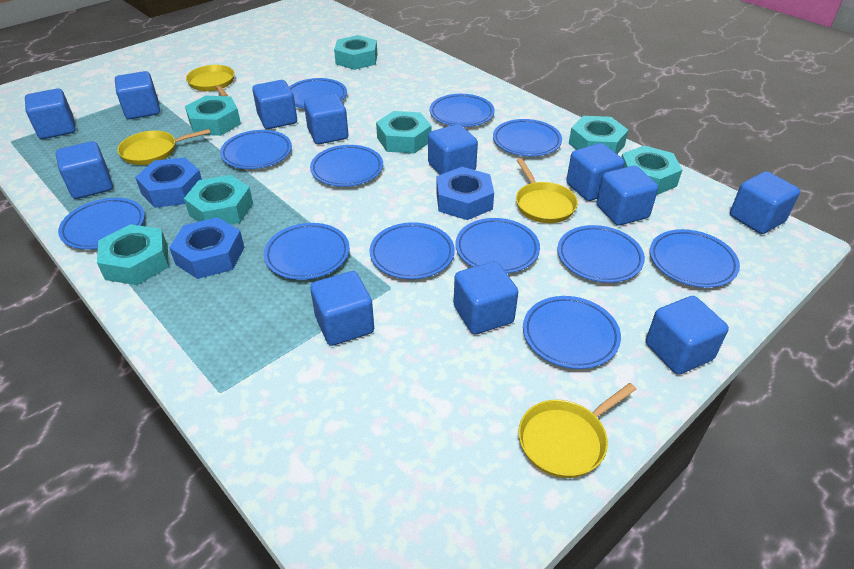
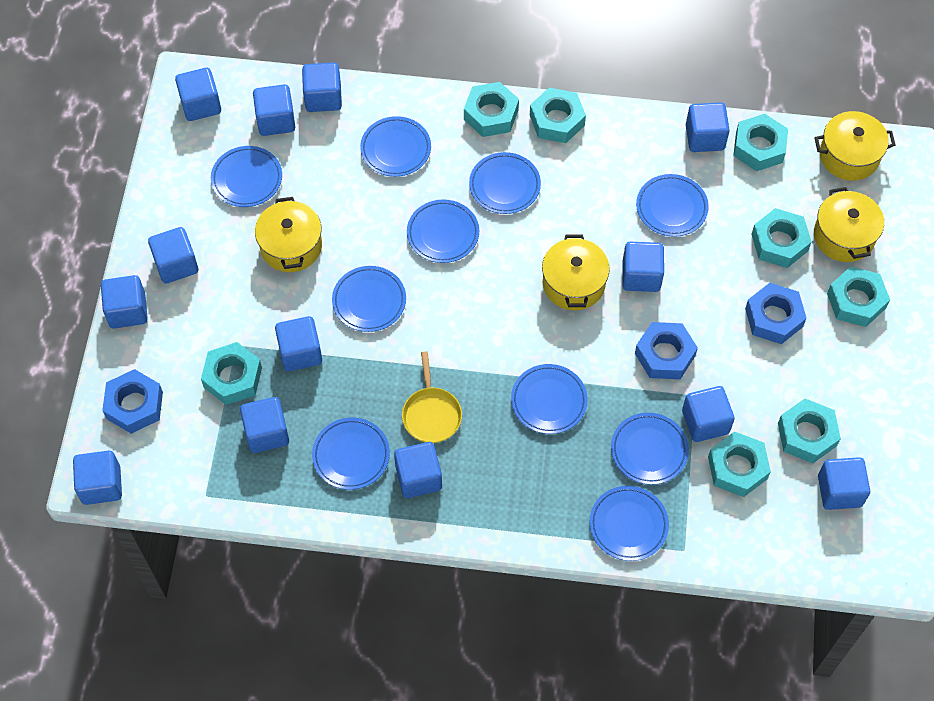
blue cube: 12 -> 13
blue plate: 12 -> 10
turquoise nut: 7 -> 8
yellow pan: 4 -> 1
yellow pot: 0 -> 4

